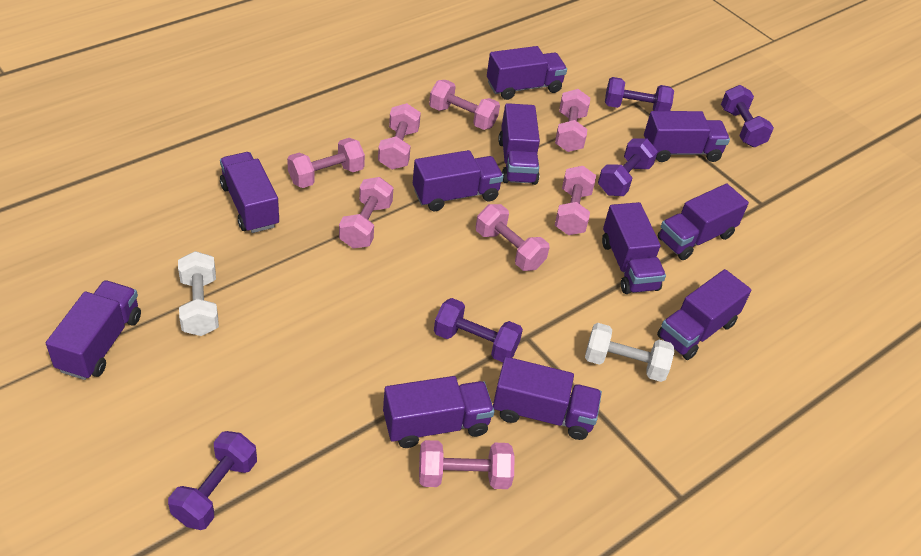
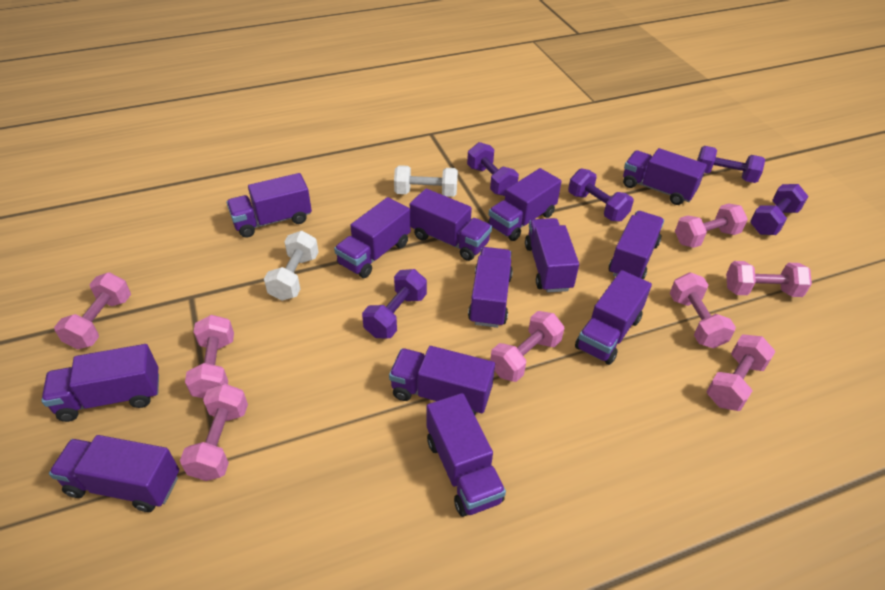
purple truck: 11 -> 13

